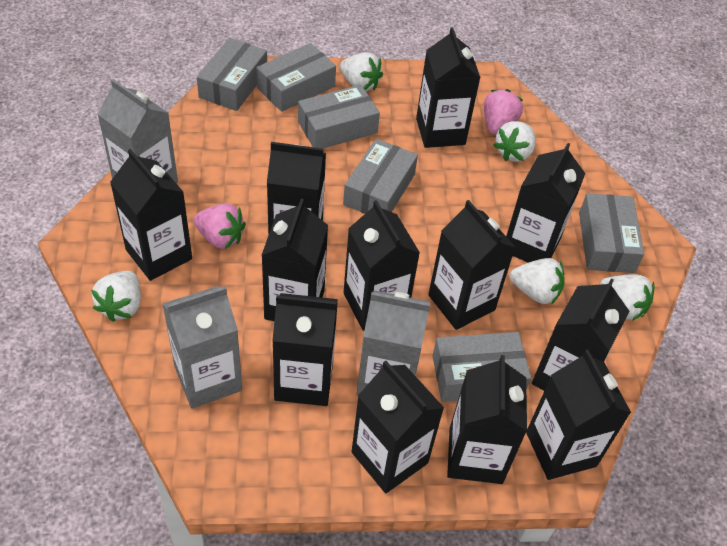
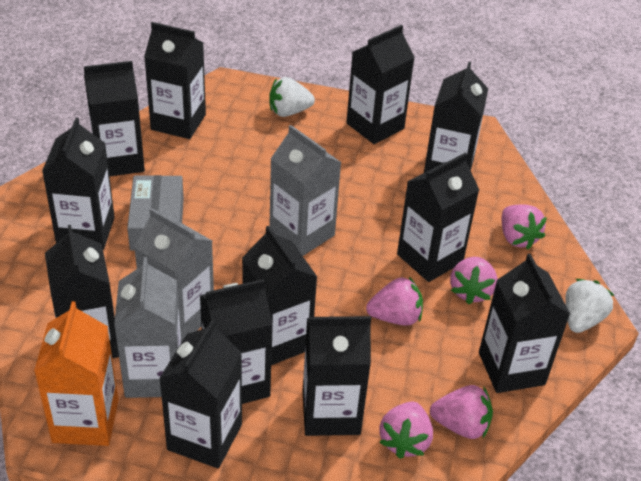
grey box: 6 -> 1
orange carton: 0 -> 1
pink strawberry: 2 -> 5
white strawberry: 5 -> 2

